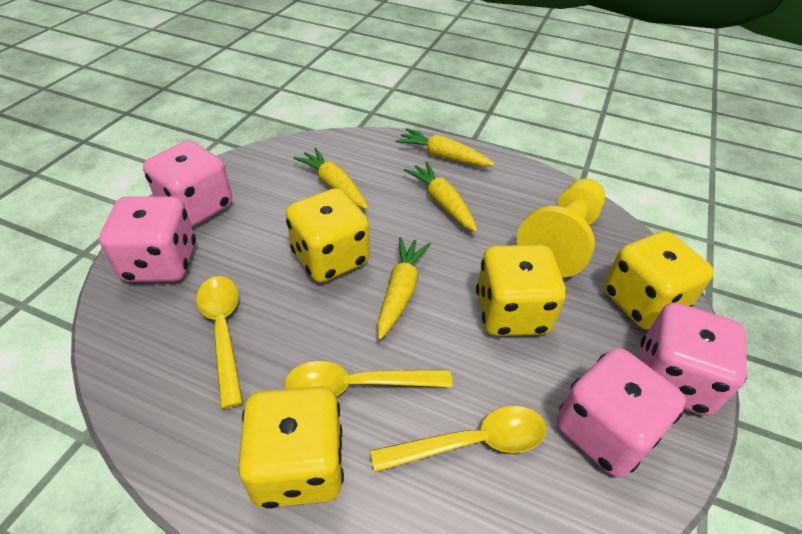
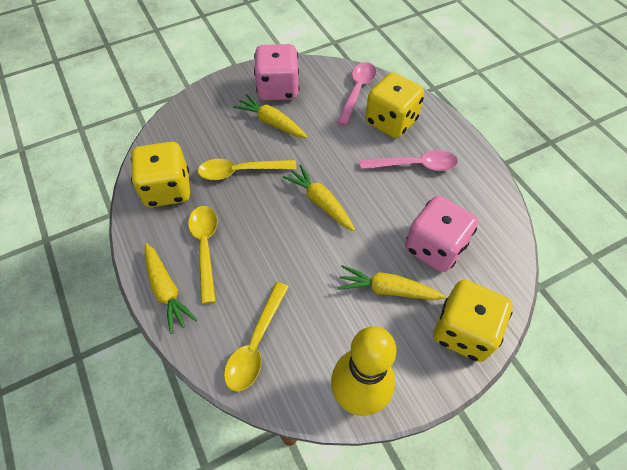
pink dice: 4 -> 2
pink spoon: 0 -> 2
yellow bowling pin: 0 -> 1
yellow dice: 4 -> 3
yellow pawn: 1 -> 0

